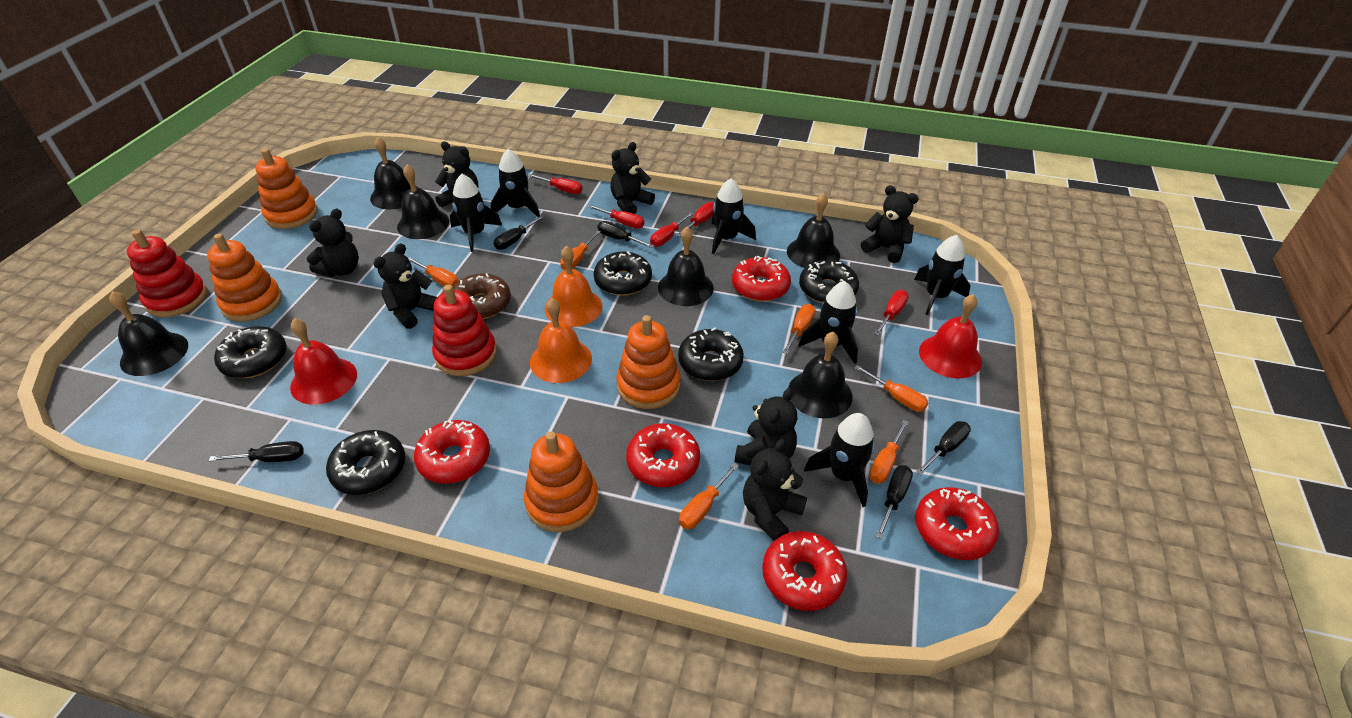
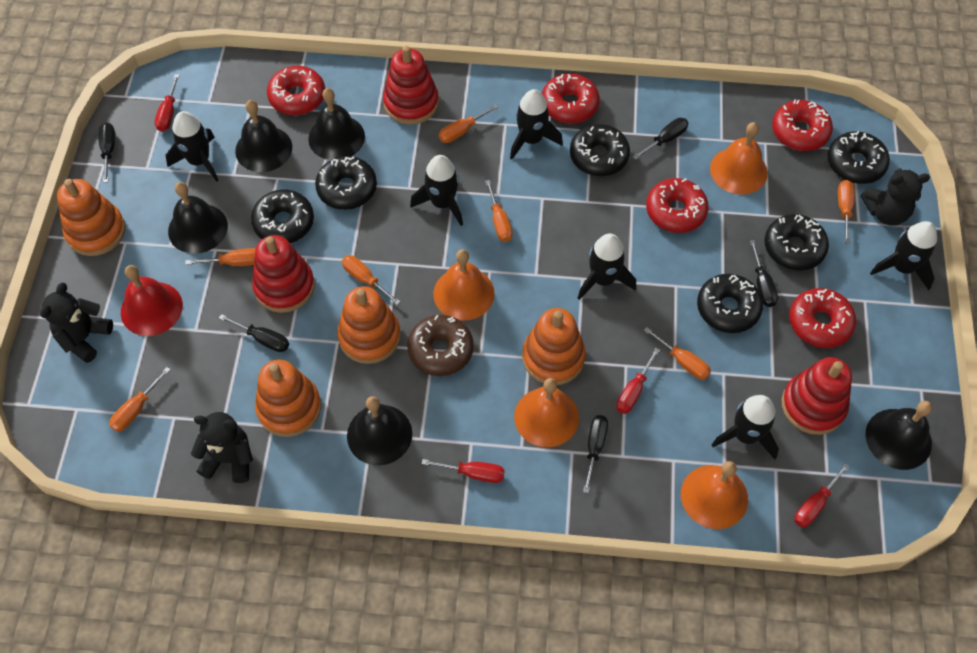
black bell: 6 -> 5
black donut: 5 -> 6
black teddy bear: 7 -> 3
orange bell: 2 -> 4
orange screwdriver: 6 -> 7
red bell: 2 -> 1
red screwdriver: 5 -> 4
red stacking toy: 2 -> 3

